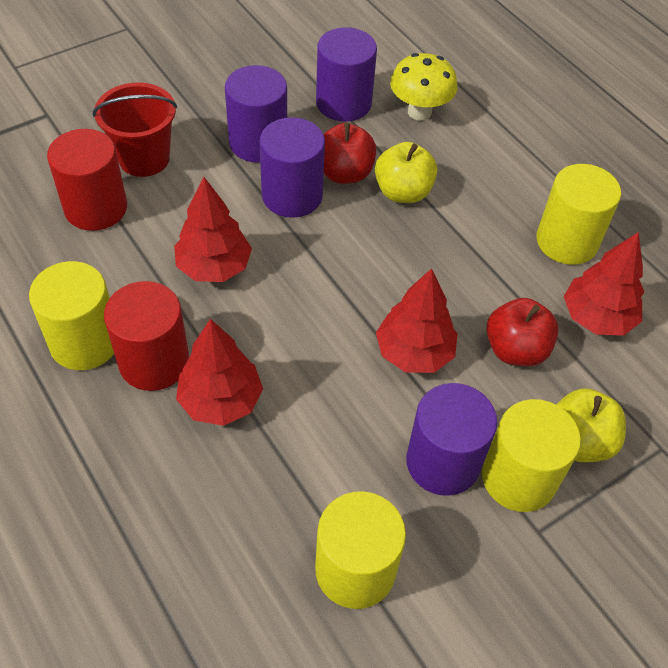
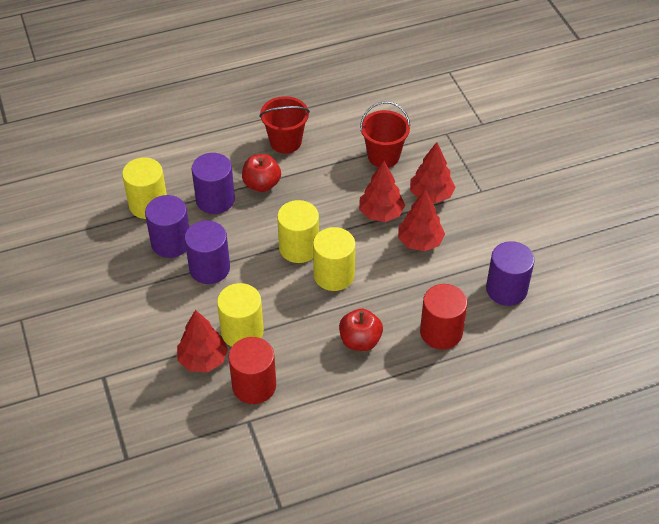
red bucket: 1 -> 2
yellow apple: 2 -> 0
yellow mushroom: 1 -> 0

